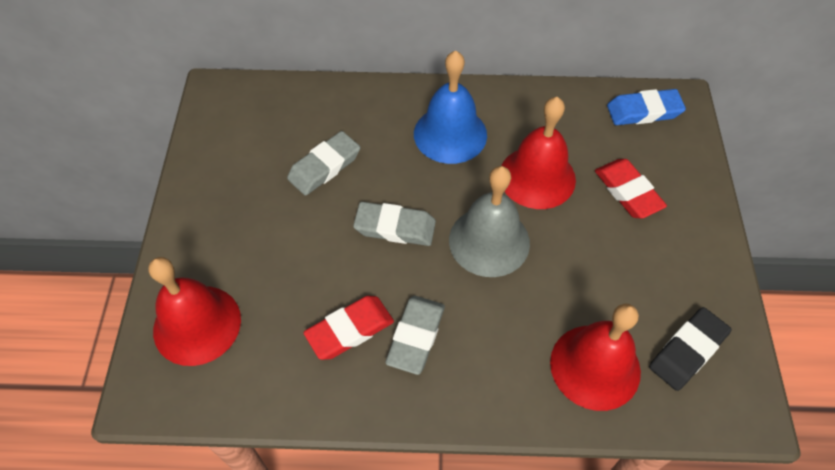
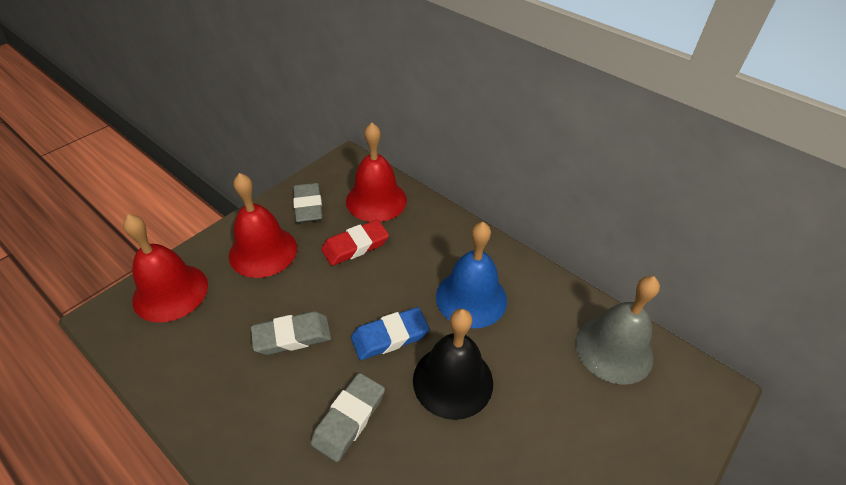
black bell: 0 -> 1
black eraser: 1 -> 0
red eraser: 2 -> 1

